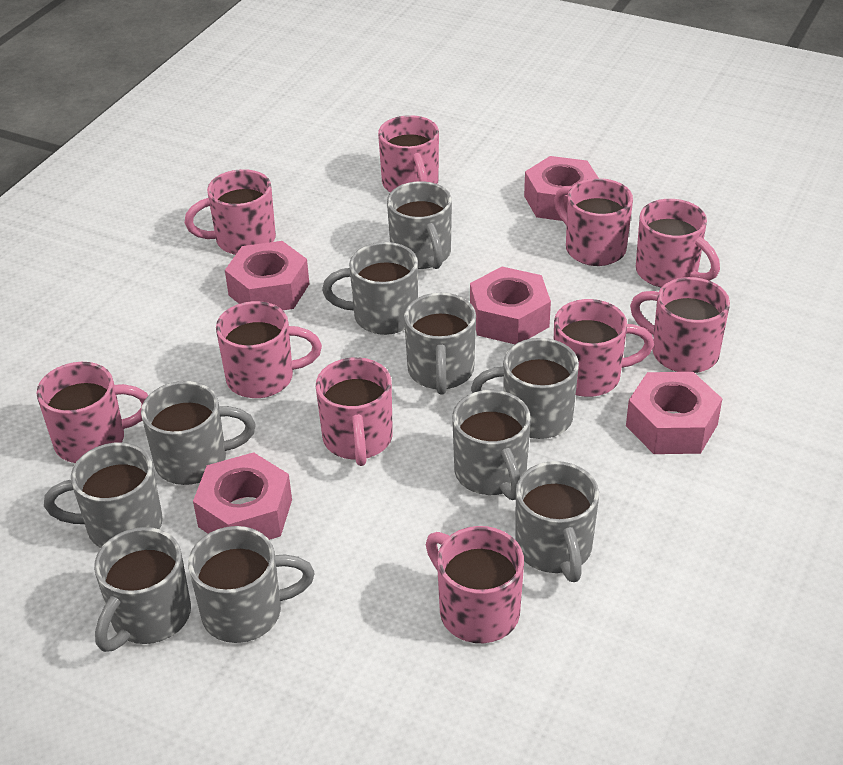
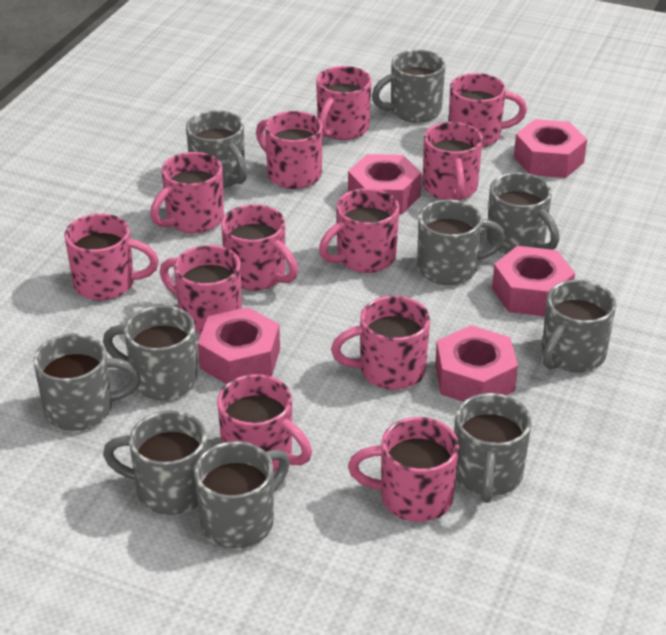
pink mug: 10 -> 12

